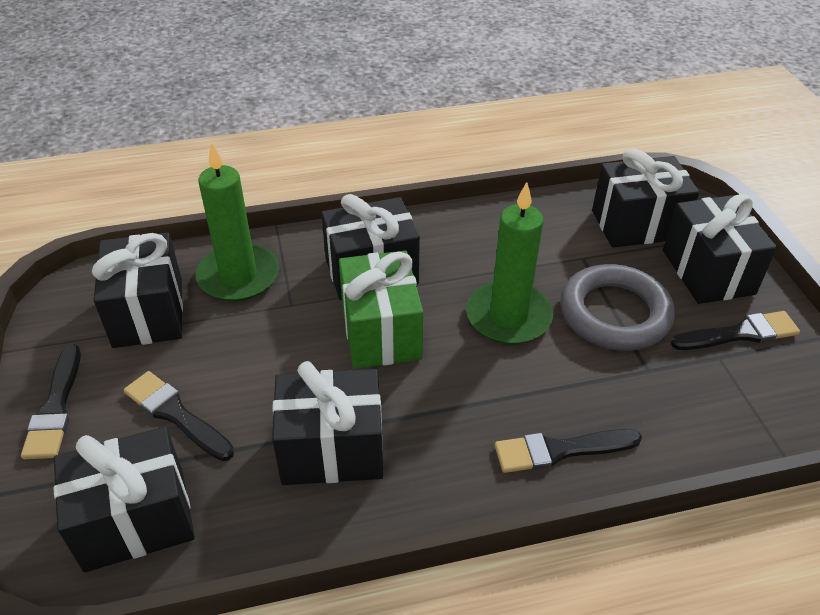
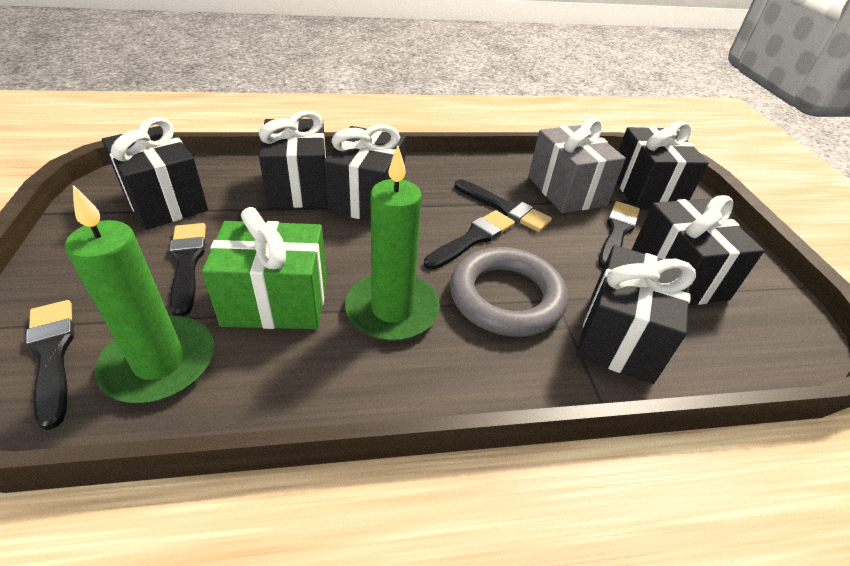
black brush: 4 -> 5
grey gift: 0 -> 1

